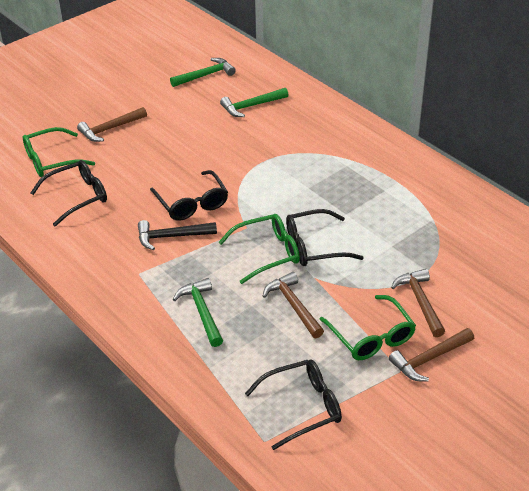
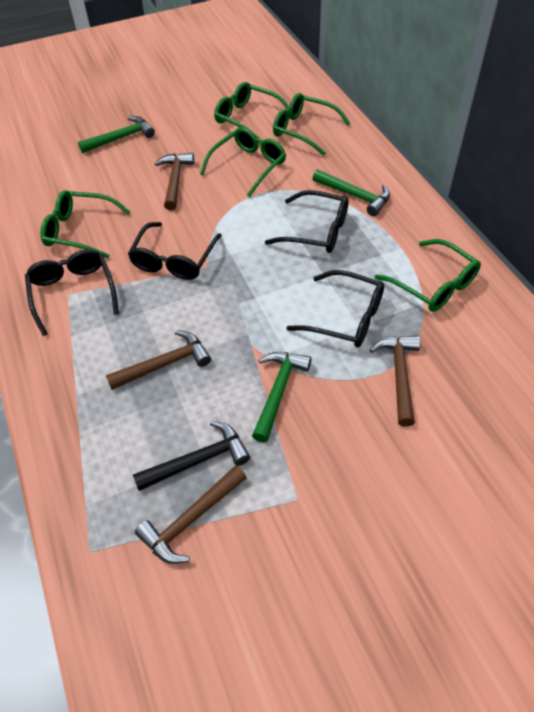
green glasses: 3 -> 5

